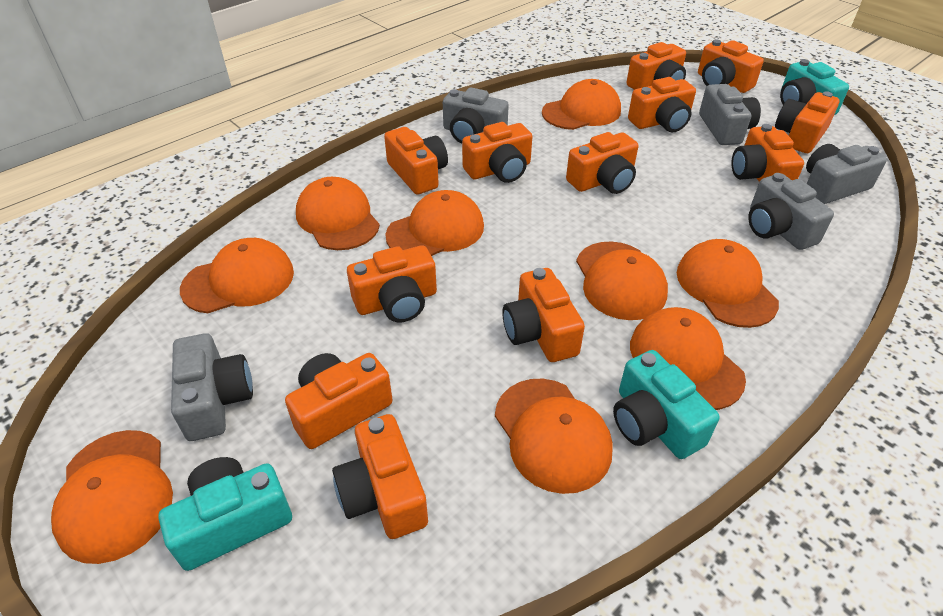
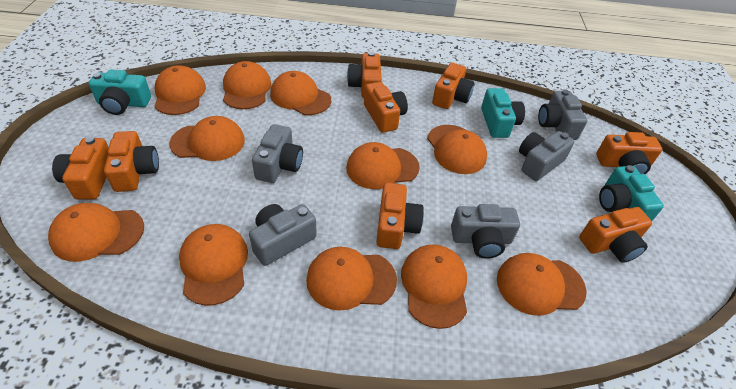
orange camera: 12 -> 8
orange cap: 9 -> 11

